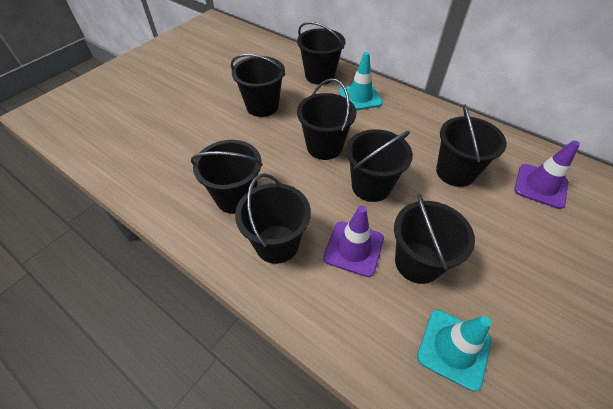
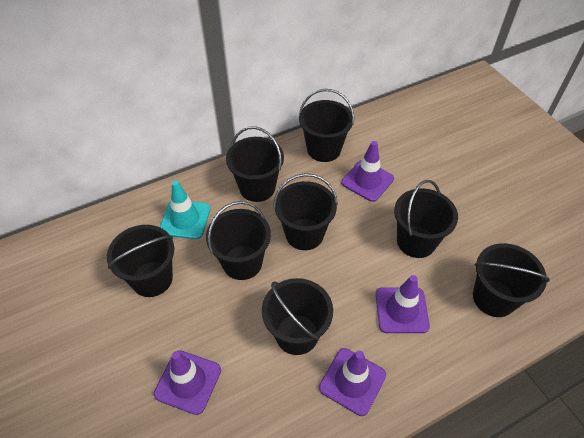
purple traffic cone: 2 -> 4
turquoise traffic cone: 2 -> 1

